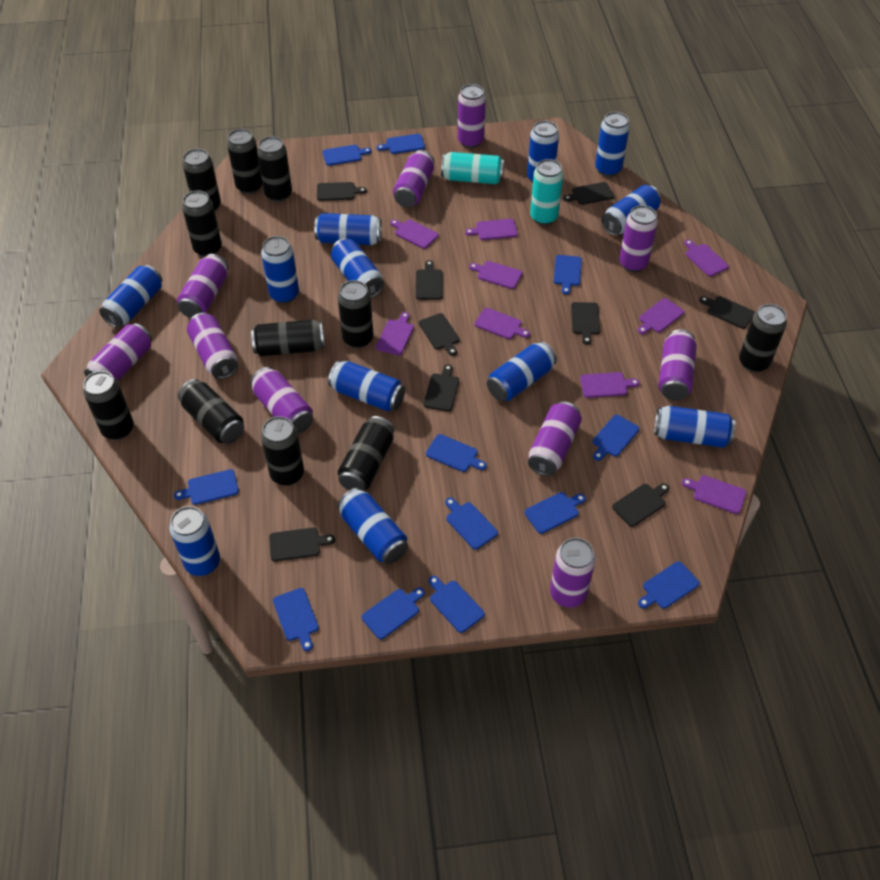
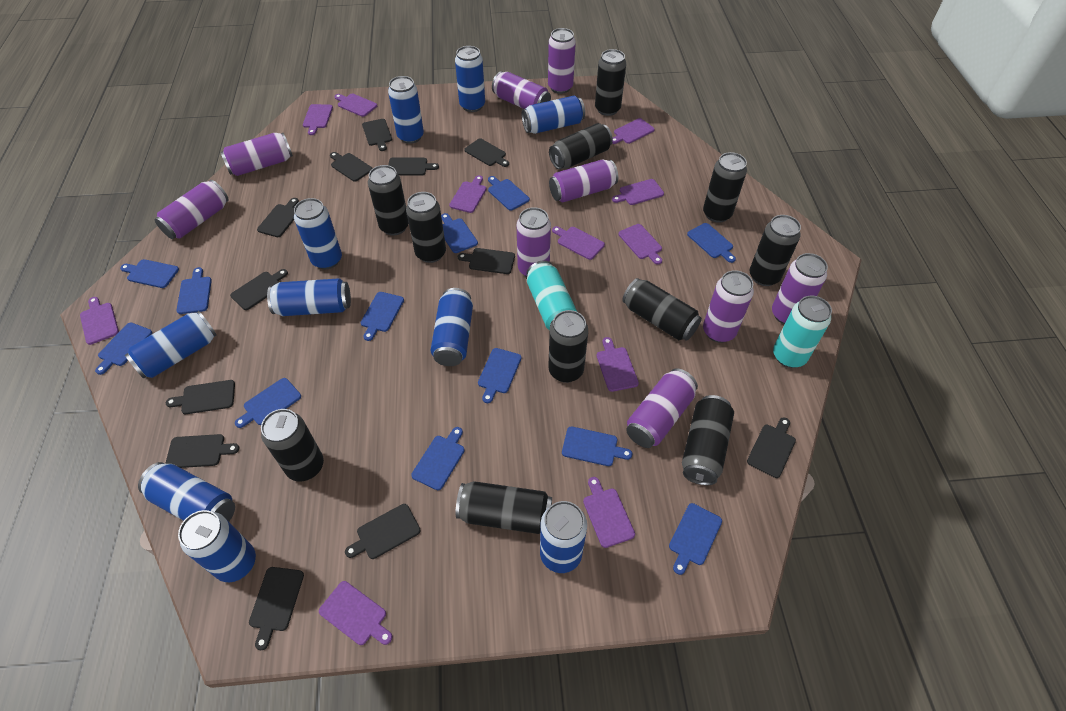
black cutting board: 9 -> 12
blue can: 12 -> 10
purple can: 10 -> 9
purple cutting board: 9 -> 11

